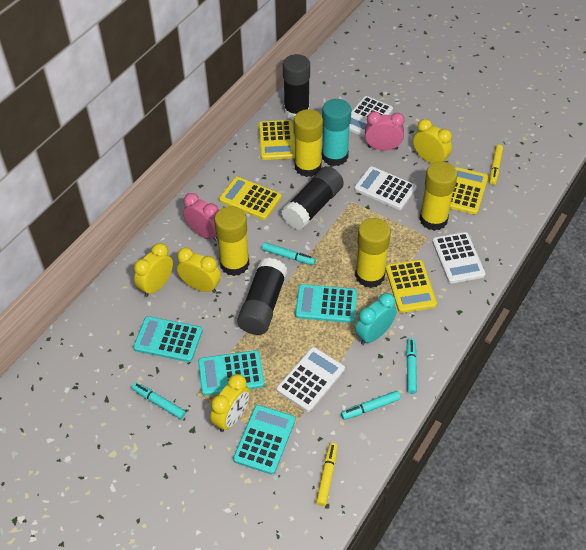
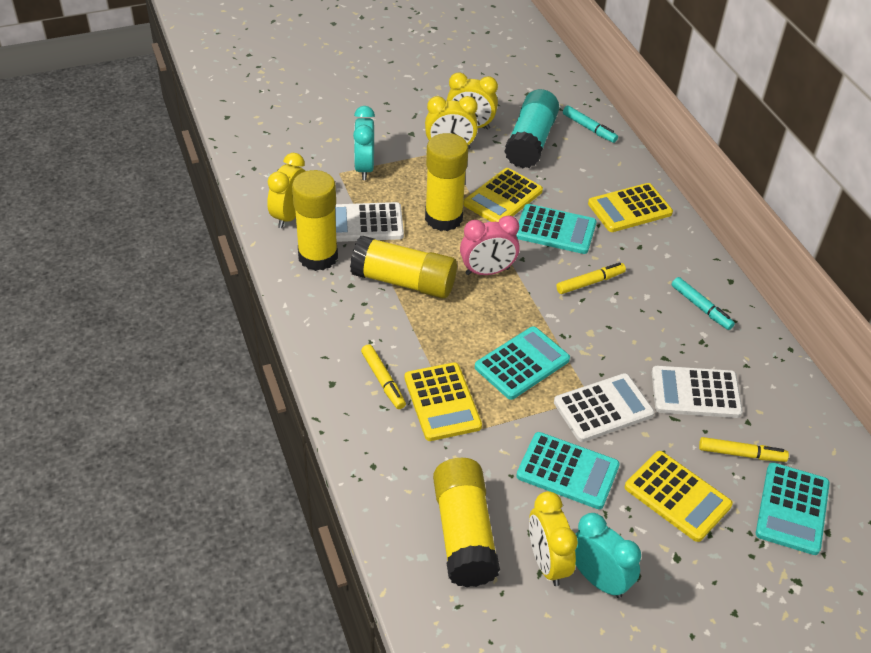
black glue stick: 3 -> 0
pink clock: 2 -> 1
turquoise clock: 1 -> 2
turquoise marker: 4 -> 2
white calculator: 4 -> 3
yellow marker: 2 -> 3

